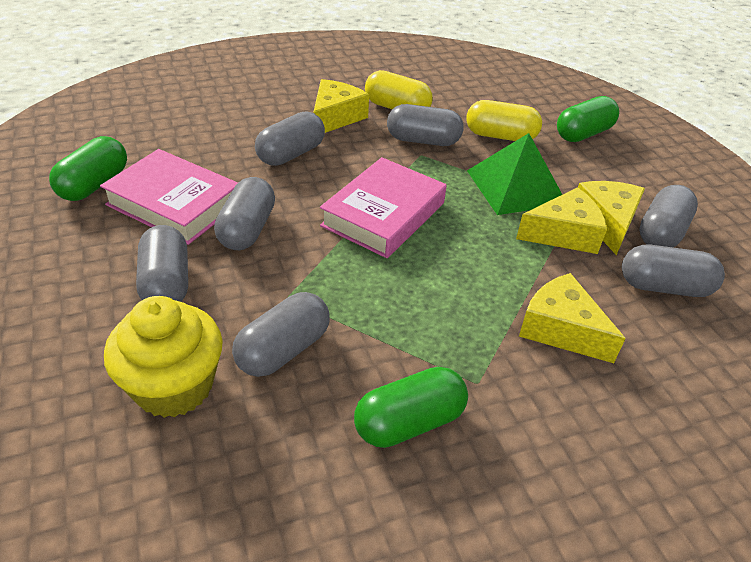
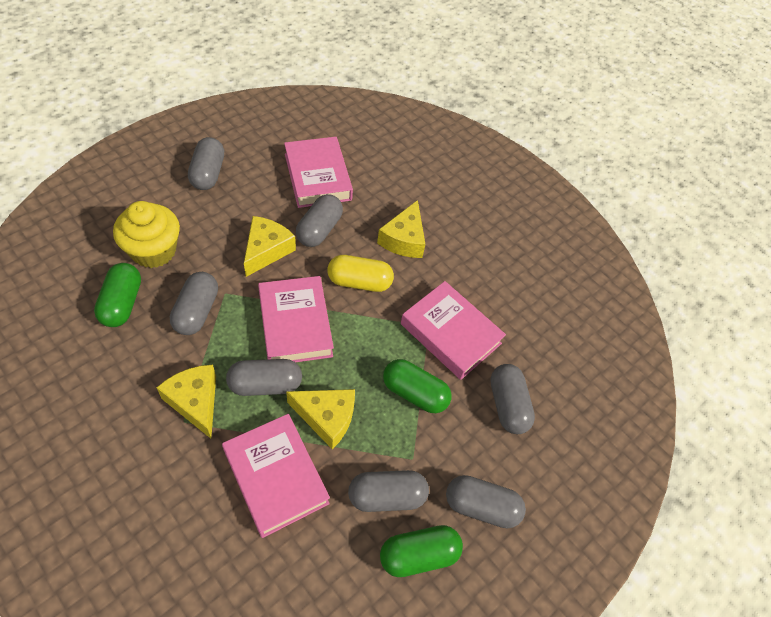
green pyramid: 1 -> 0
pink book: 2 -> 4
yellow capsule: 2 -> 1

